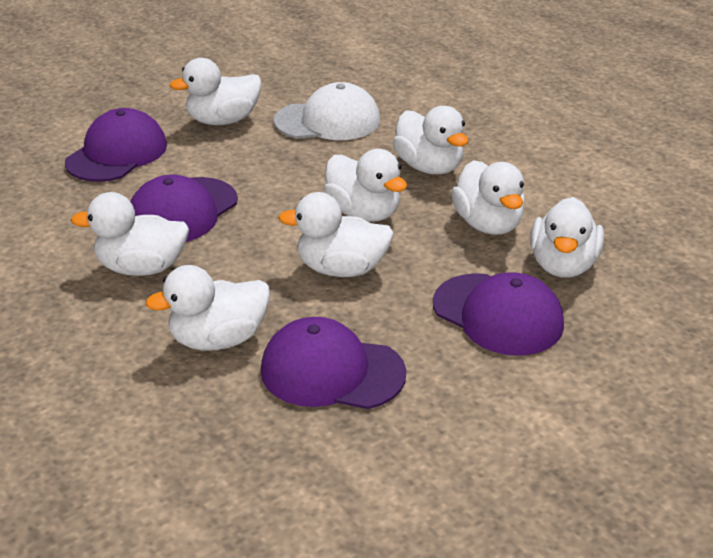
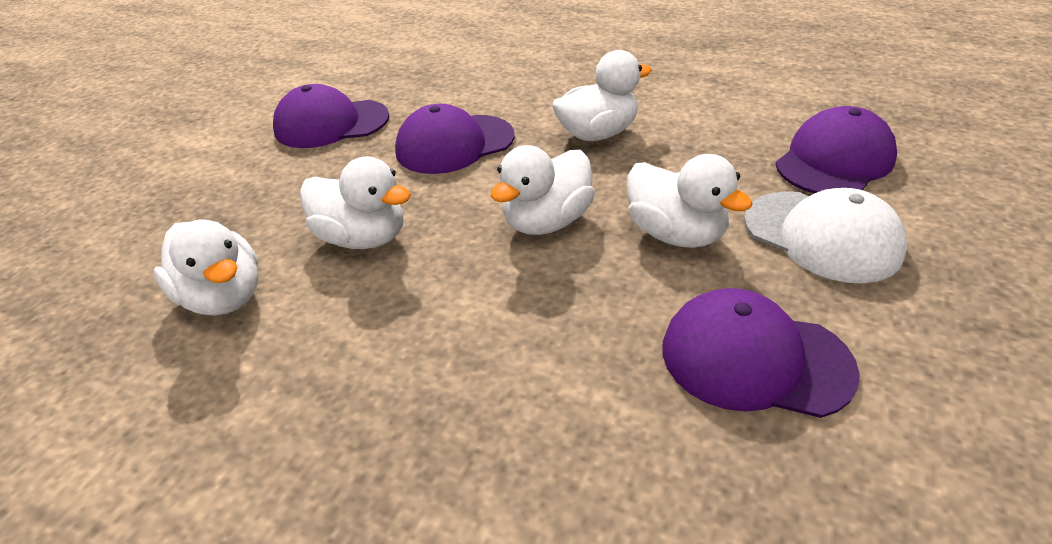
white duck: 8 -> 5

